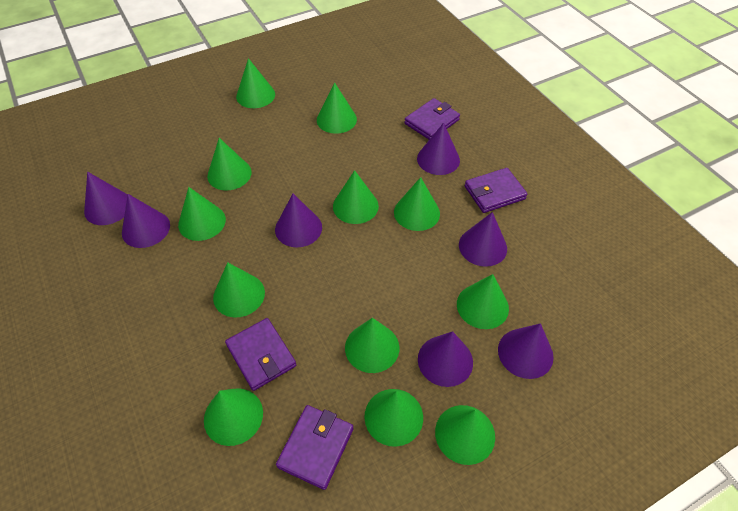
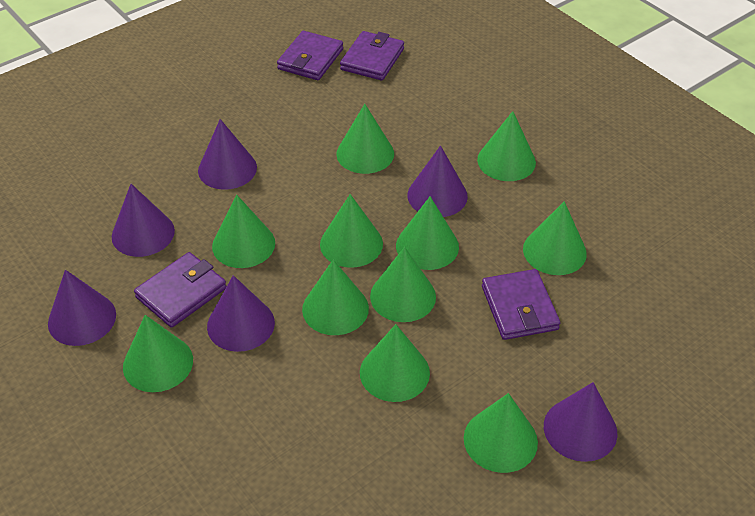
green cone: 12 -> 11
purple cone: 7 -> 6

